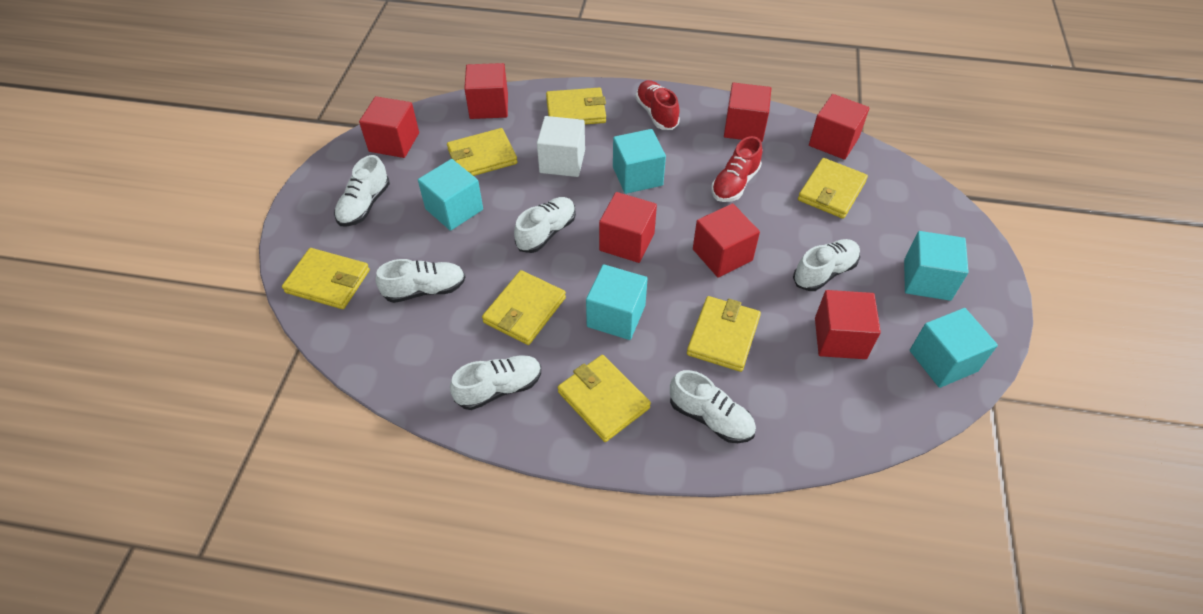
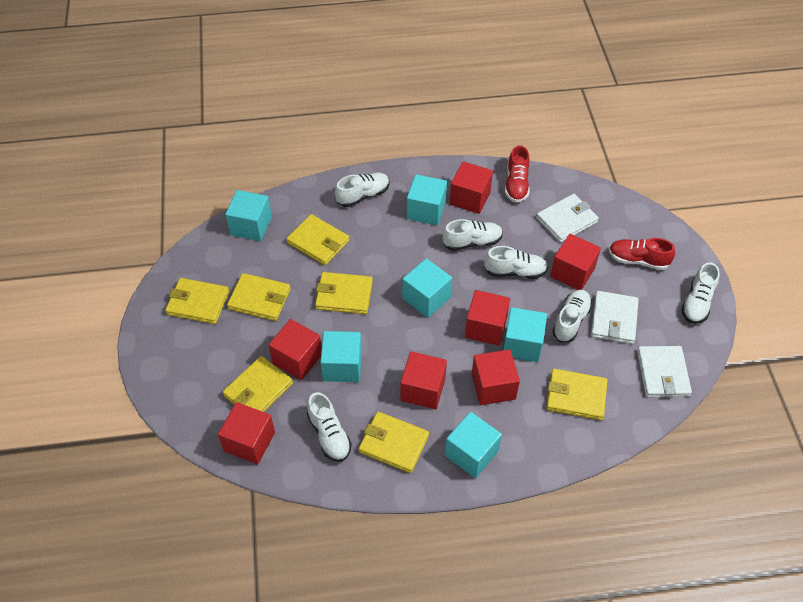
turquoise cube: 5 -> 6
white cube: 1 -> 0
white wallet: 0 -> 3

